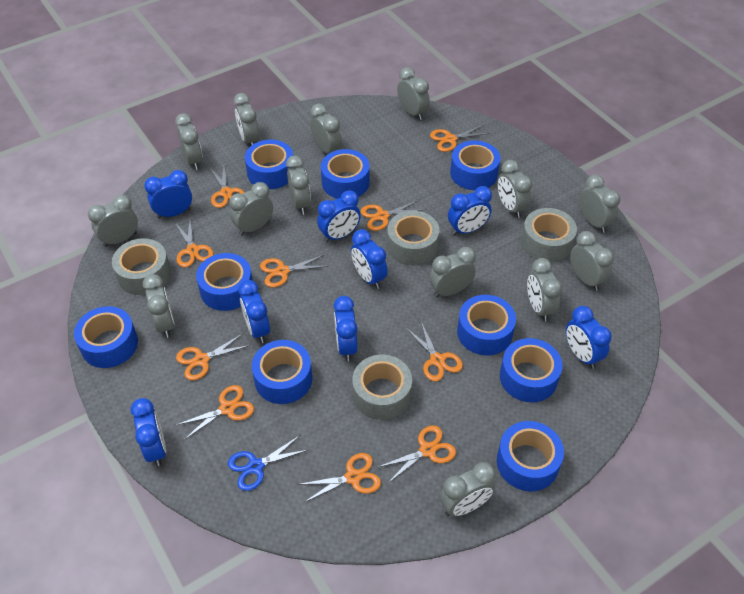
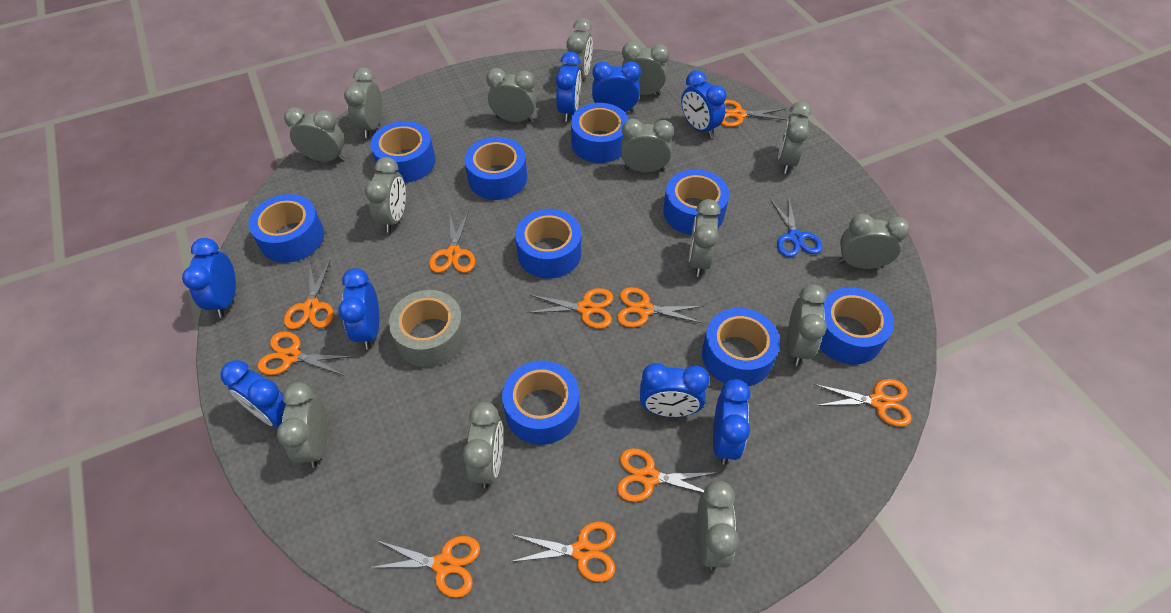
grey tape: 4 -> 1

